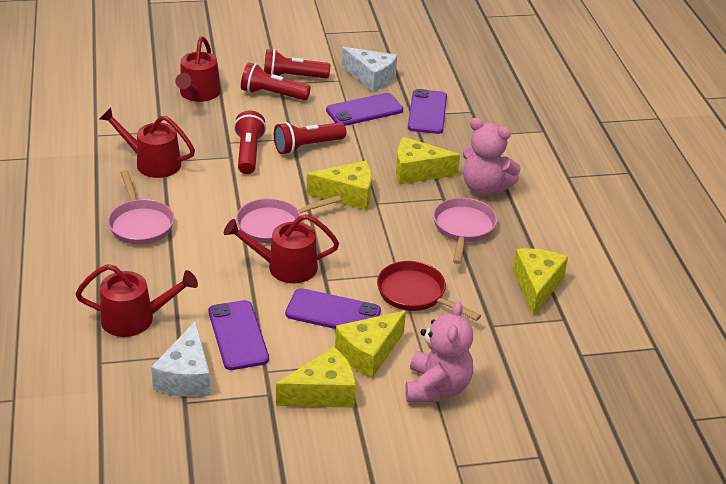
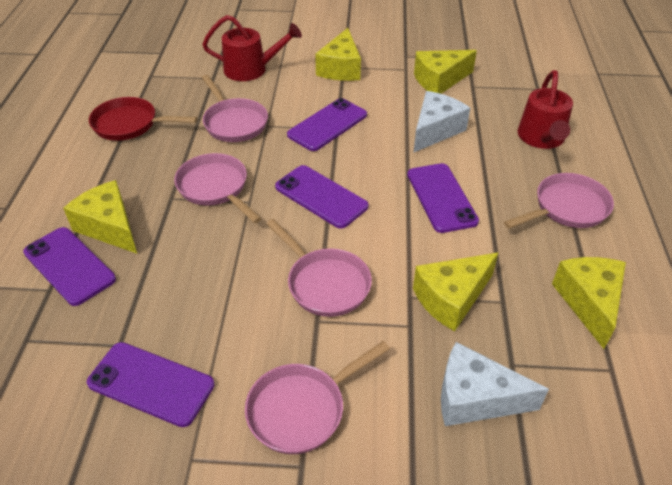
pink pan: 3 -> 5
pink teddy bear: 2 -> 0
purple phone: 4 -> 5
red flashlight: 4 -> 0
red watering can: 4 -> 2

